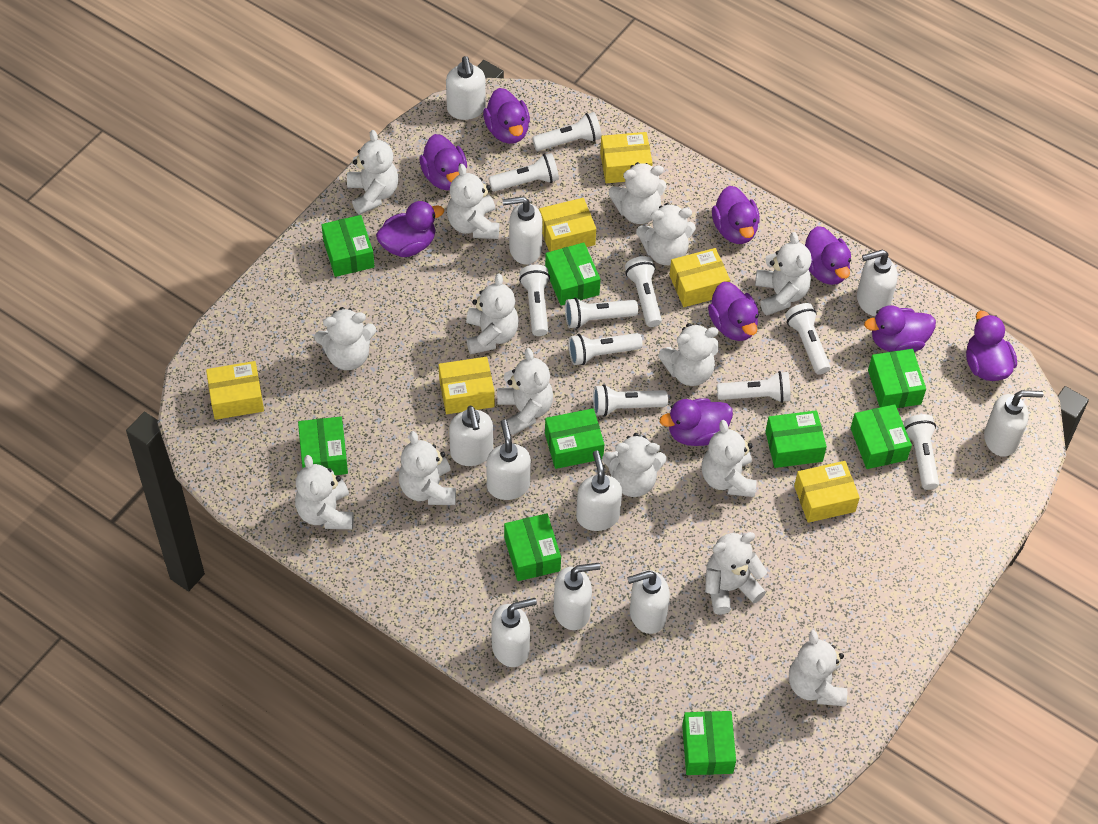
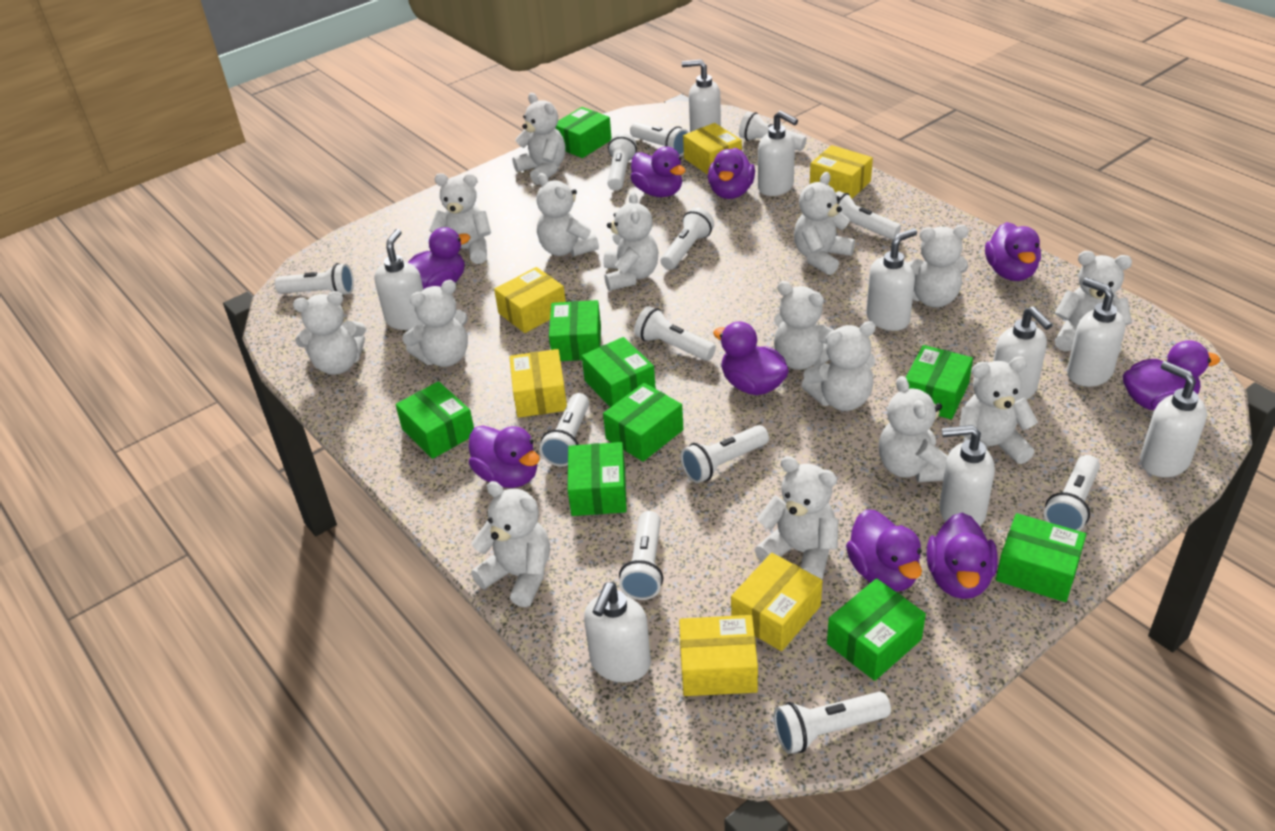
white flashlight: 10 -> 12
white soap dispenser: 10 -> 9

